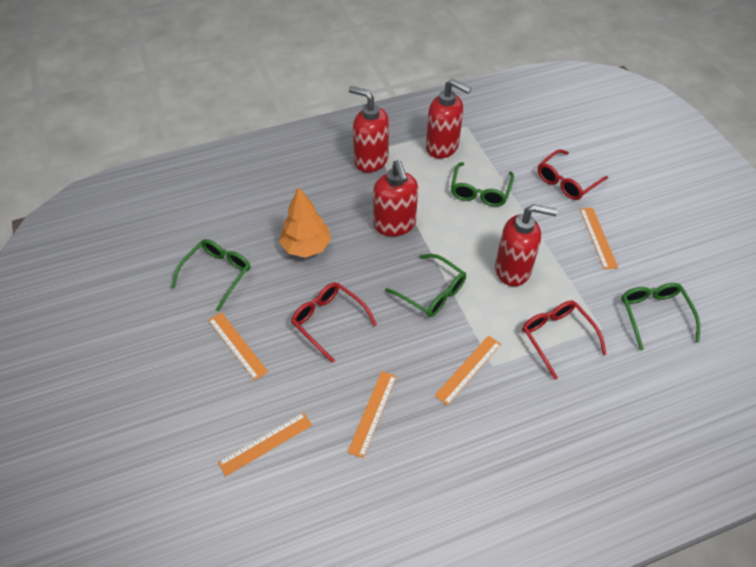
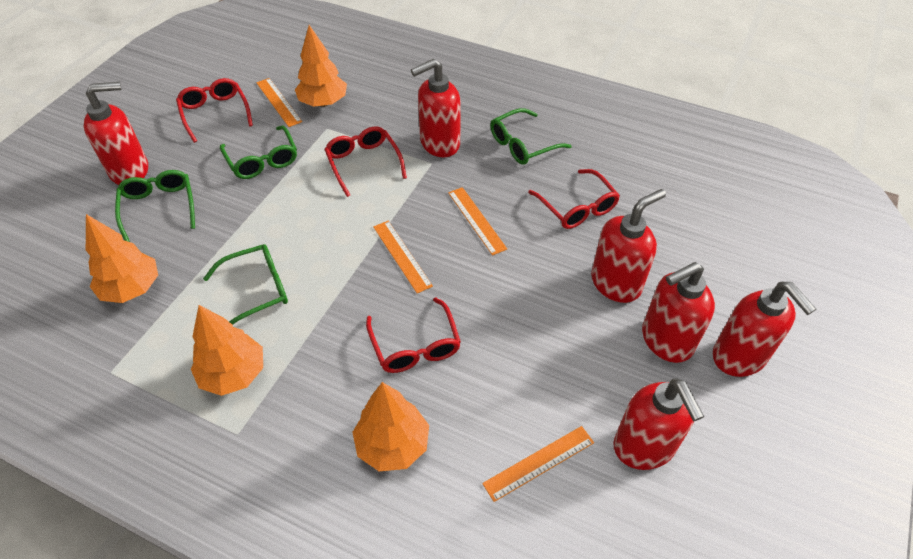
orange ruler: 5 -> 4
orange tree: 1 -> 4
red glasses: 3 -> 4
red soap dispenser: 4 -> 6

